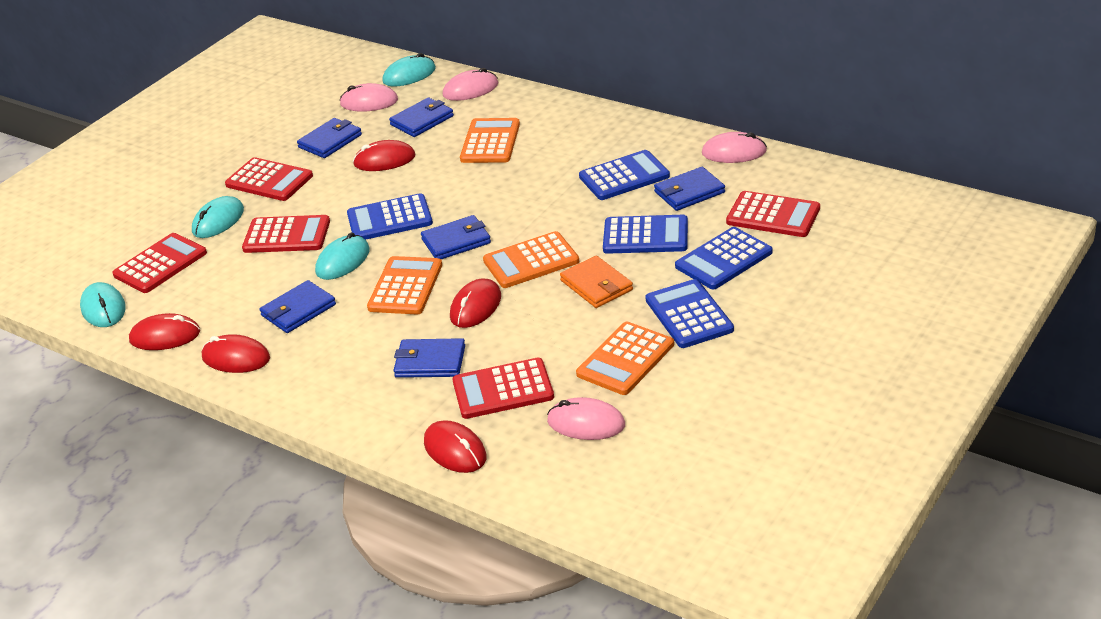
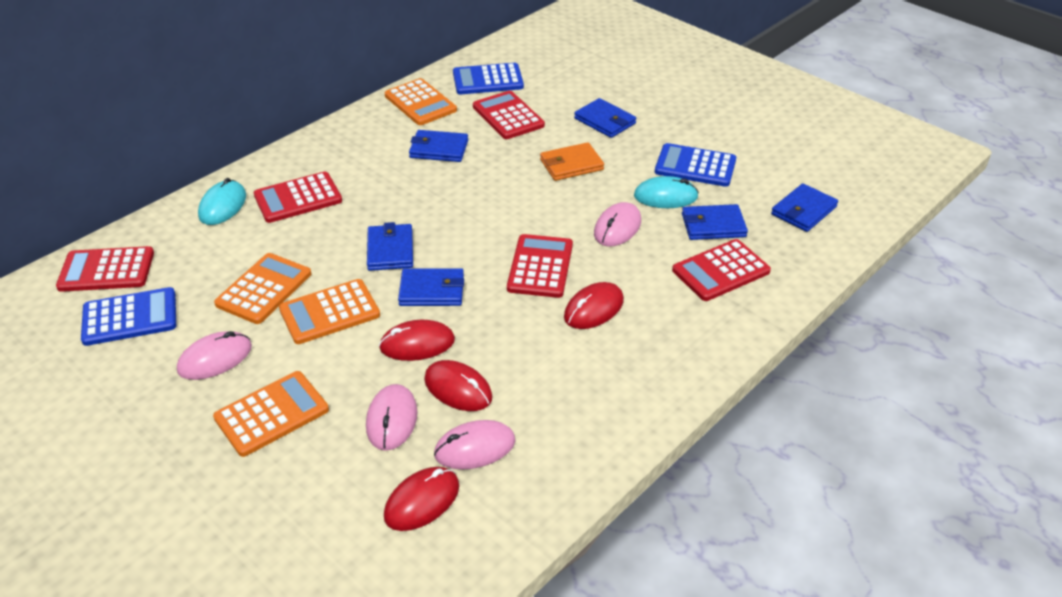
blue calculator: 5 -> 3
red mouse: 5 -> 4
turquoise mouse: 4 -> 2

